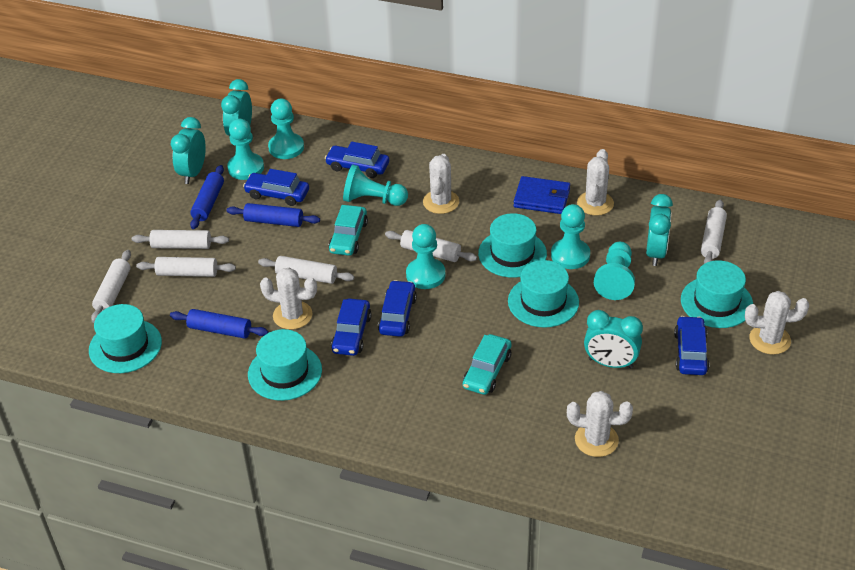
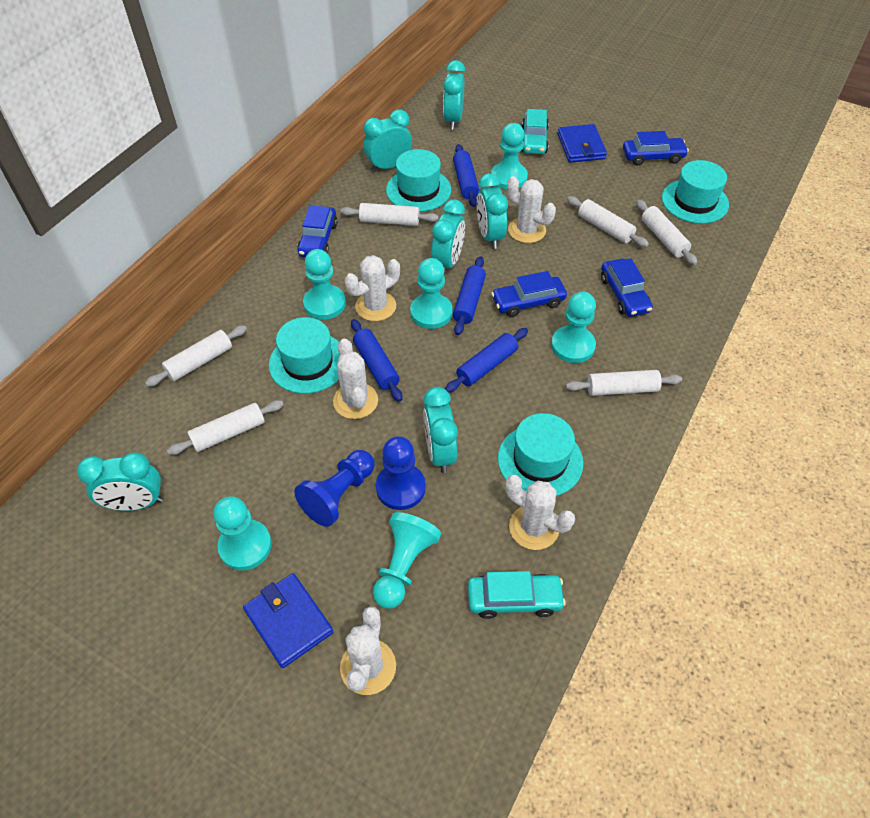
blue car: 5 -> 4
blue pawn: 0 -> 2
blue rolling pin: 3 -> 4
blue wallet: 1 -> 2
turquoise clock: 4 -> 6
turquoise hat: 5 -> 4

